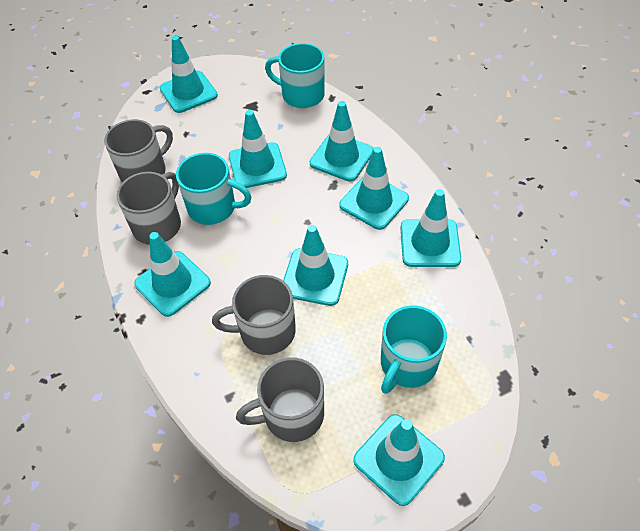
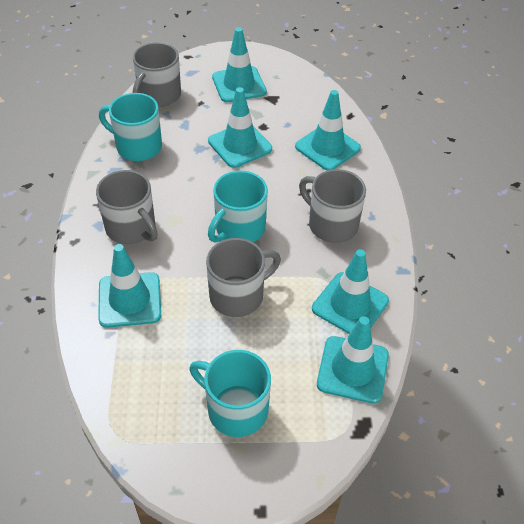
turquoise traffic cone: 8 -> 6

